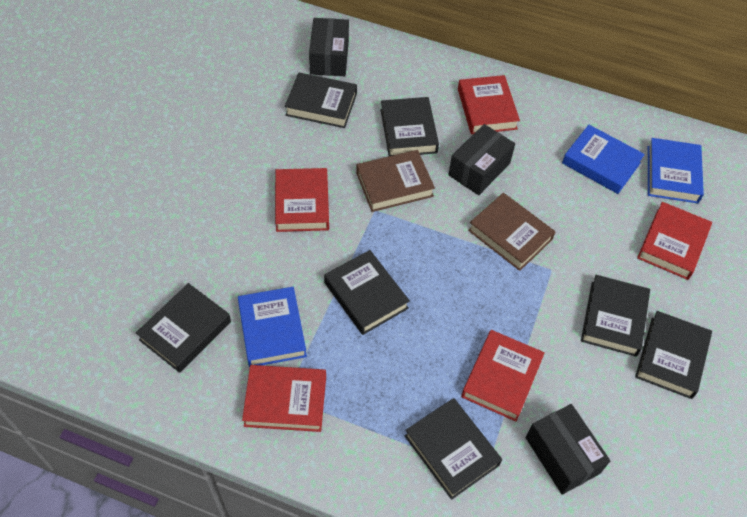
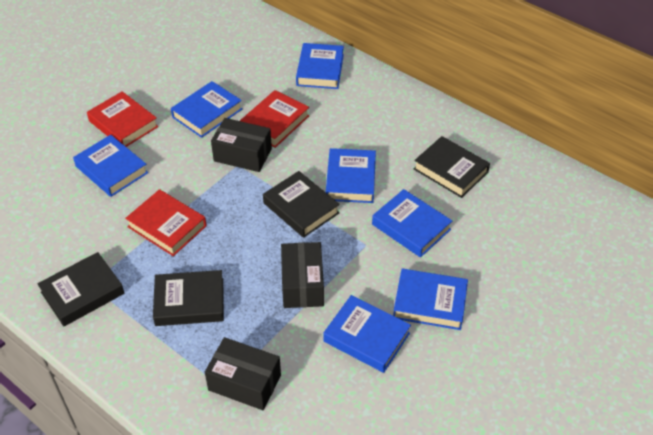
black book: 7 -> 4
blue book: 3 -> 7
brown book: 2 -> 0
red book: 5 -> 3

